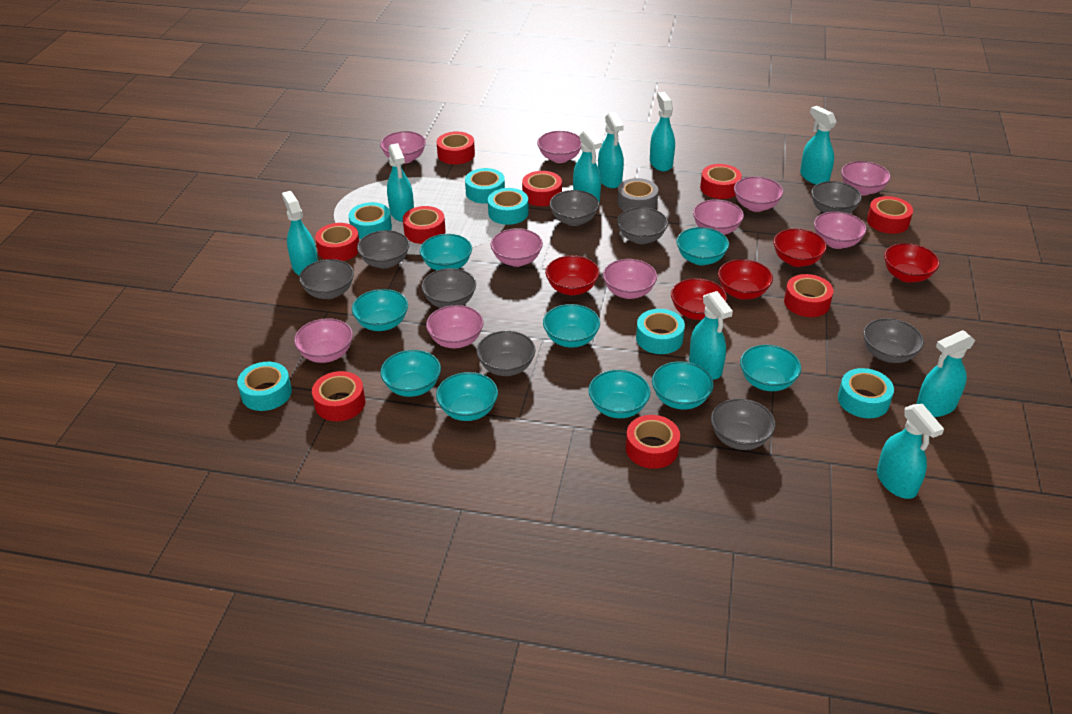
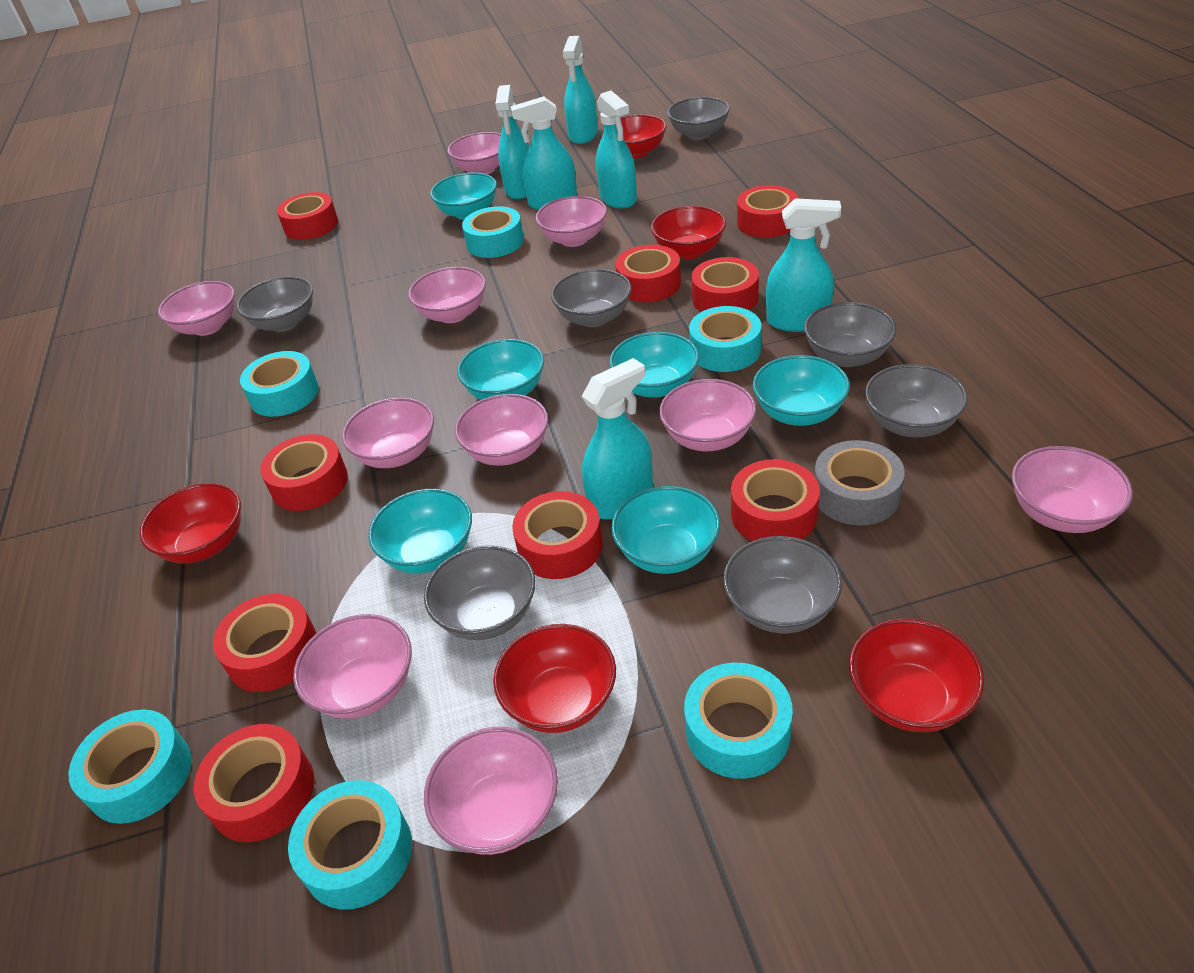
grey bowl: 9 -> 7
turquoise bowl: 9 -> 6
turquoise spray bottle: 9 -> 6

